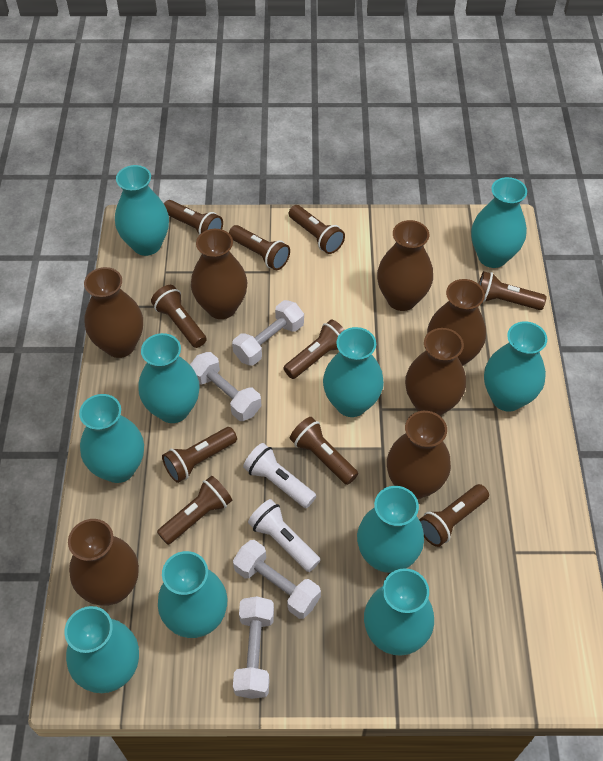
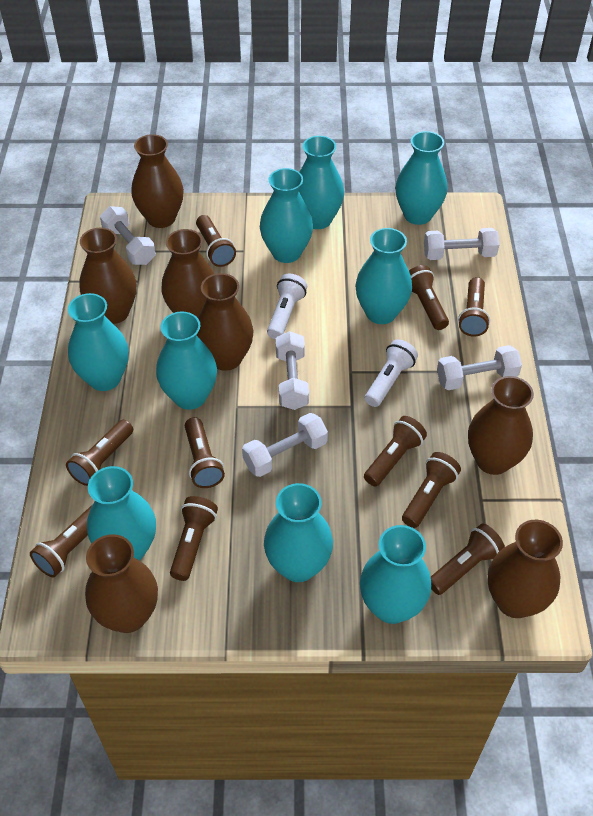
turquoise vase: 10 -> 9
white dumbbell: 4 -> 5

